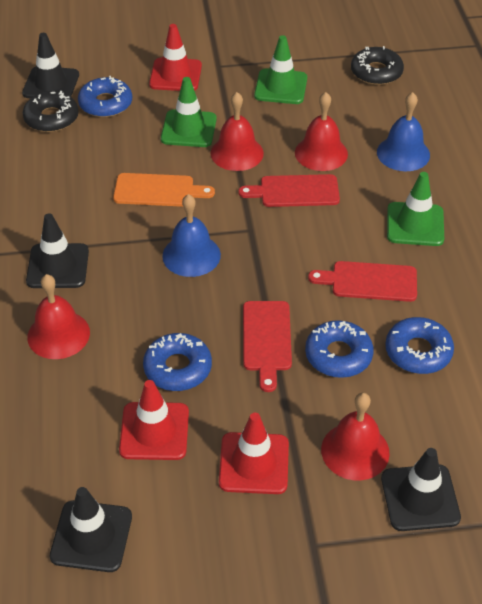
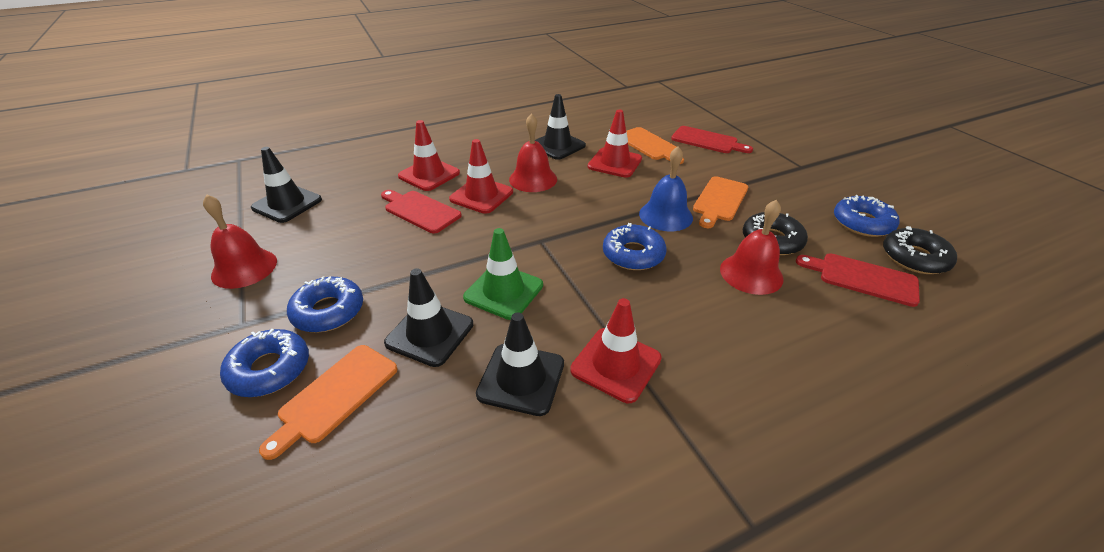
blue bell: 2 -> 1
green traffic cone: 3 -> 1
orange cutting board: 1 -> 3
red bell: 4 -> 3
red traffic cone: 3 -> 4

